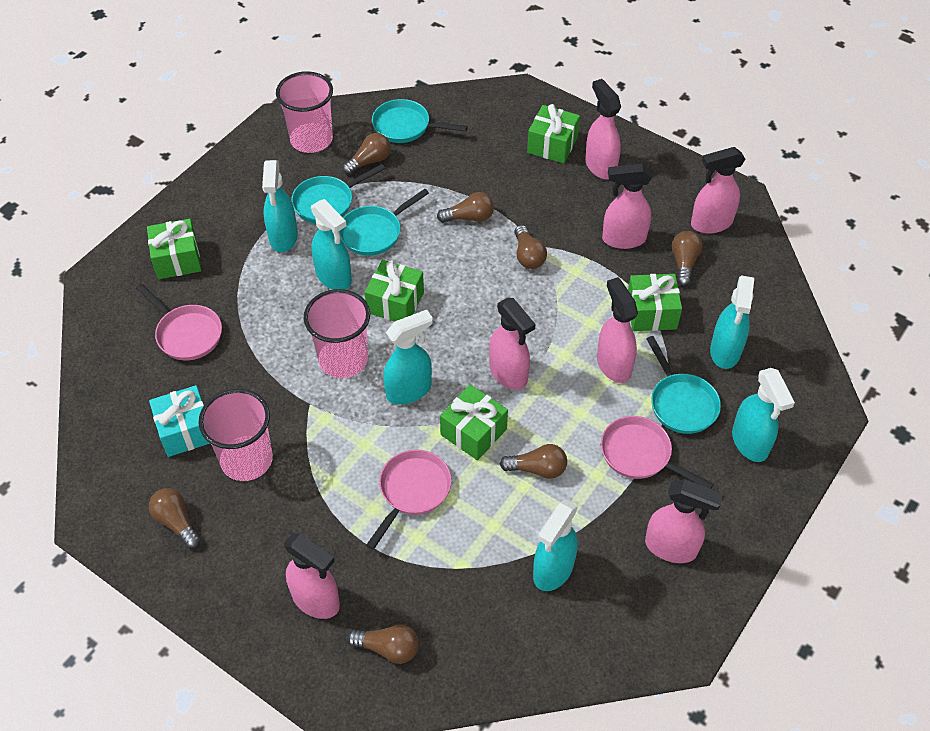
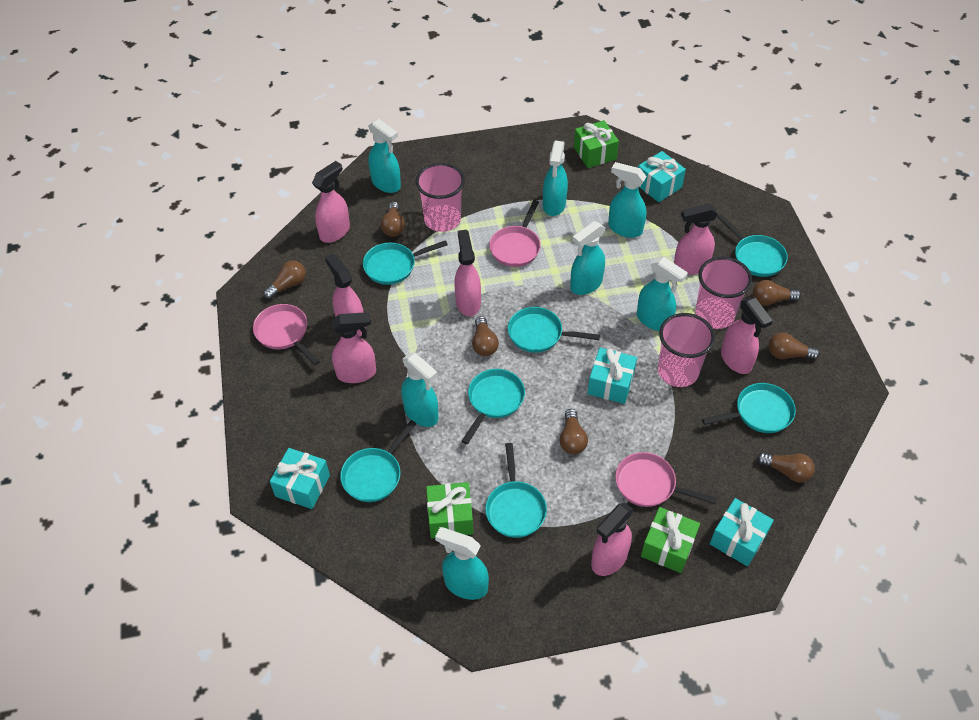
green gift: 5 -> 3
turquoise gift: 1 -> 4
turquoise pan: 4 -> 7
turquoise spray bottle: 6 -> 7

